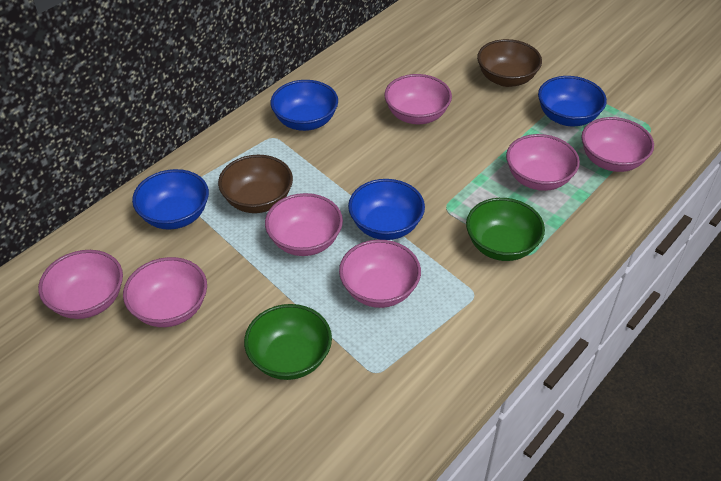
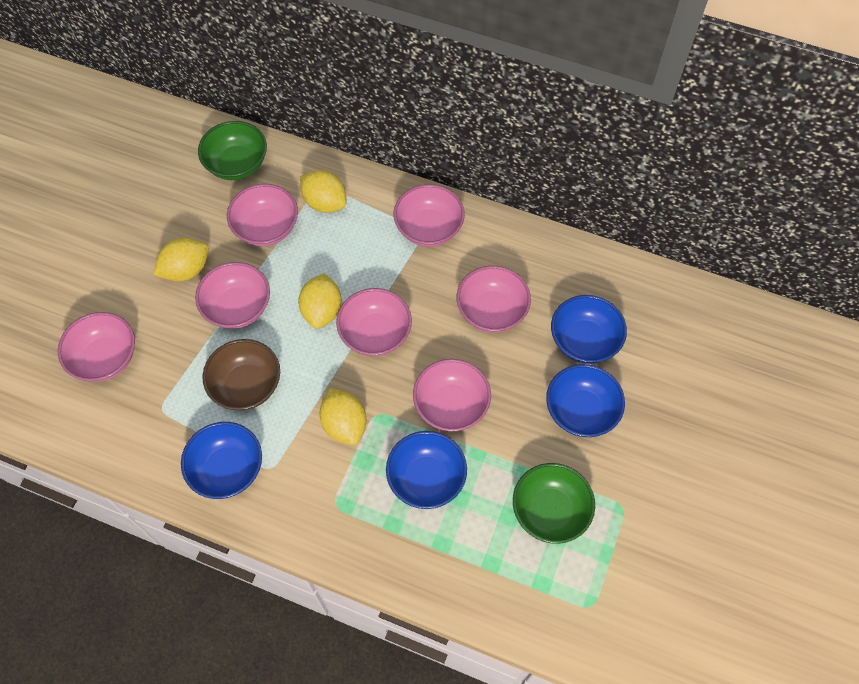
brown bowl: 2 -> 1
yellow lemon: 0 -> 4

